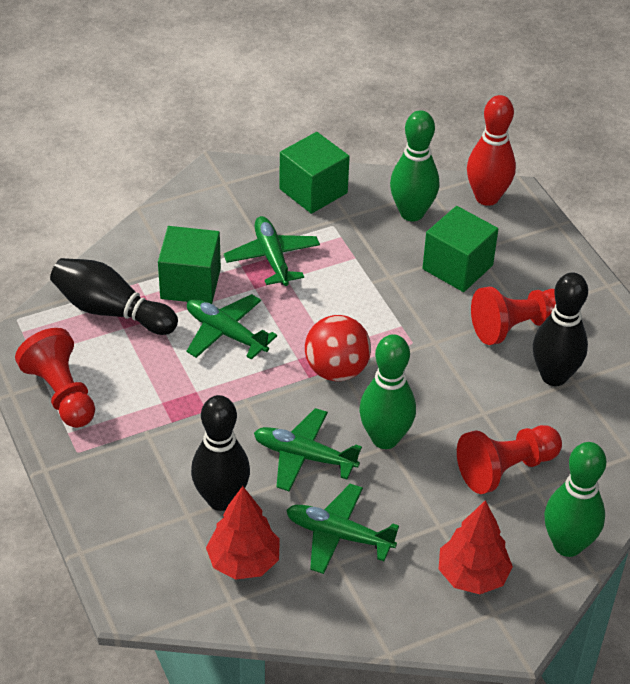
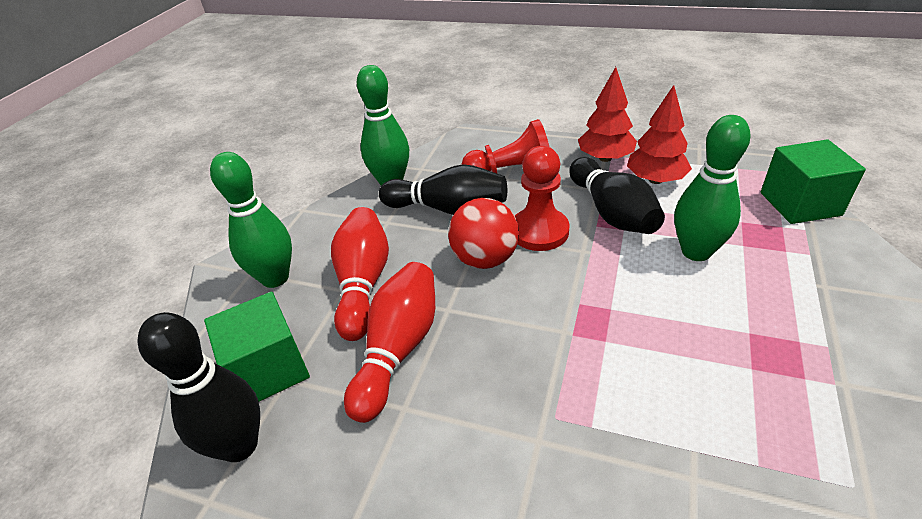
green cube: 3 -> 2
green plane: 4 -> 0
red bowling pin: 1 -> 2
red pawn: 3 -> 2

